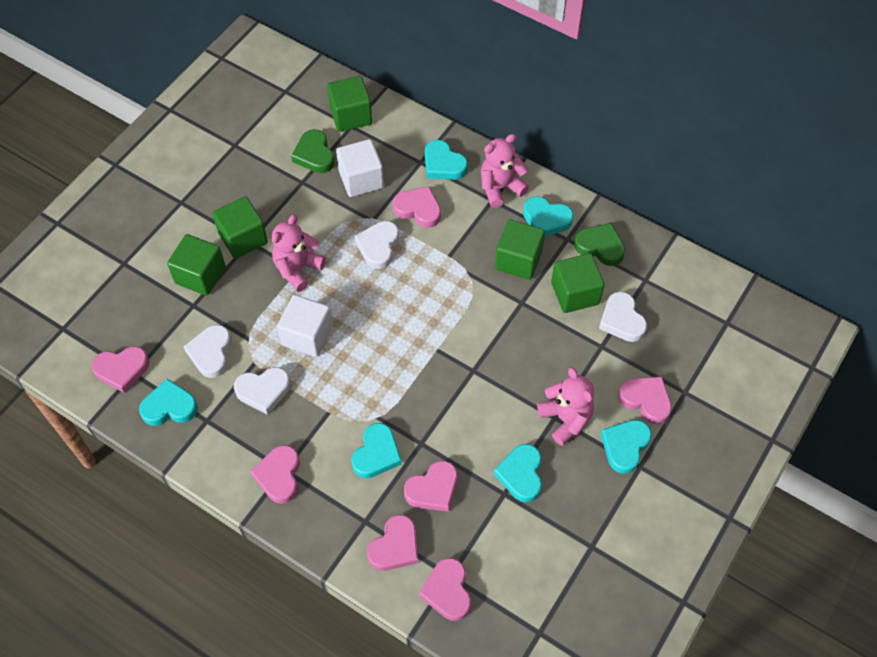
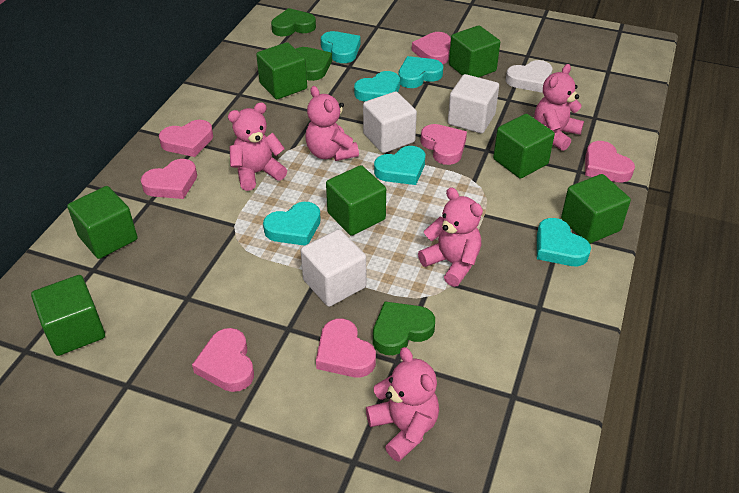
green cube: 5 -> 7
green heart: 2 -> 3
pink teddy bear: 3 -> 5
white cube: 2 -> 3
white heart: 4 -> 1

